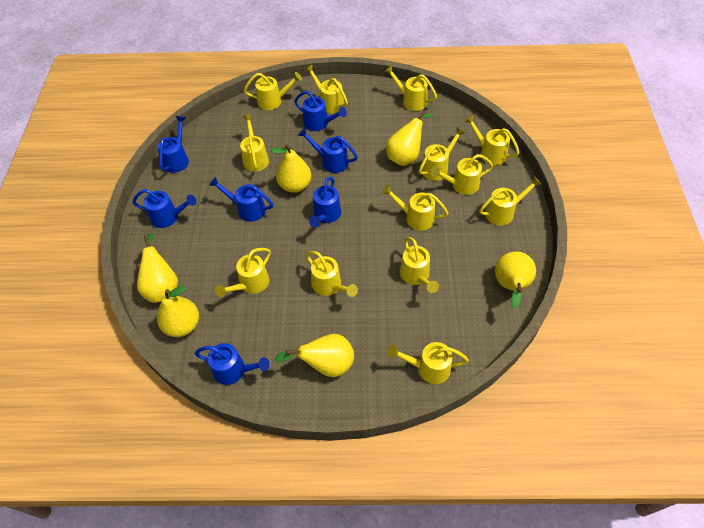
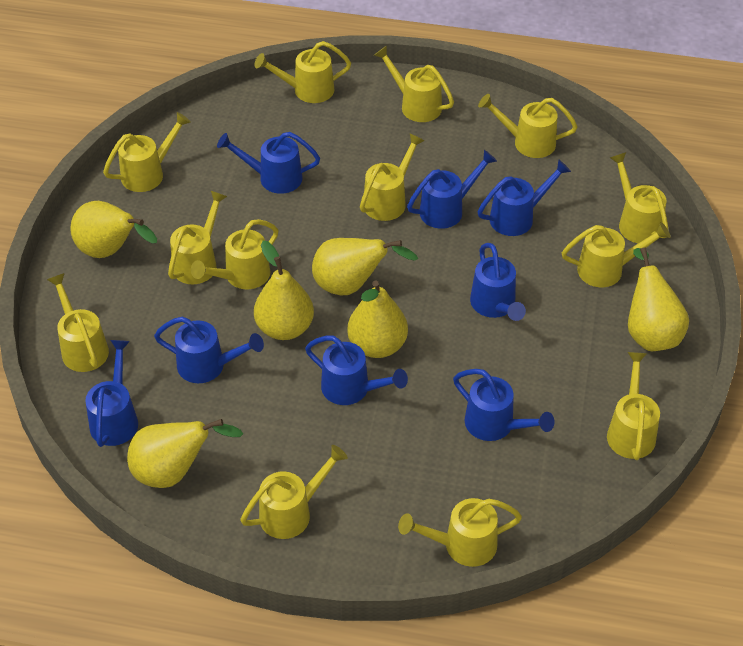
blue watering can: 7 -> 8

